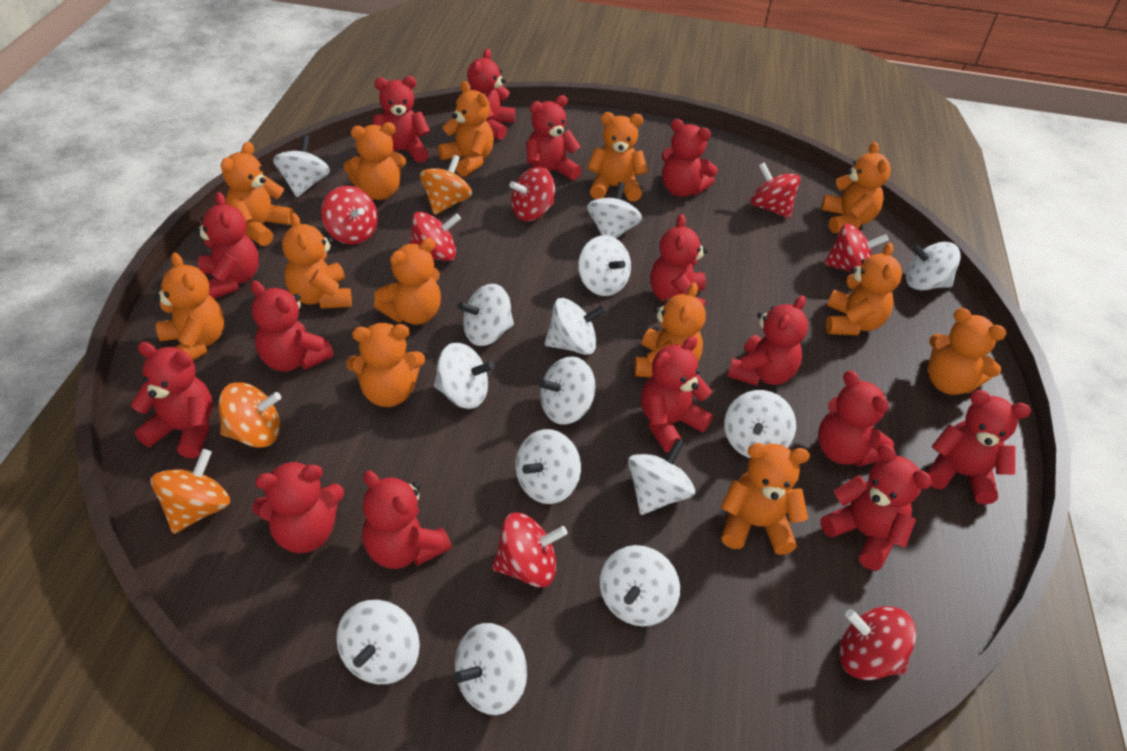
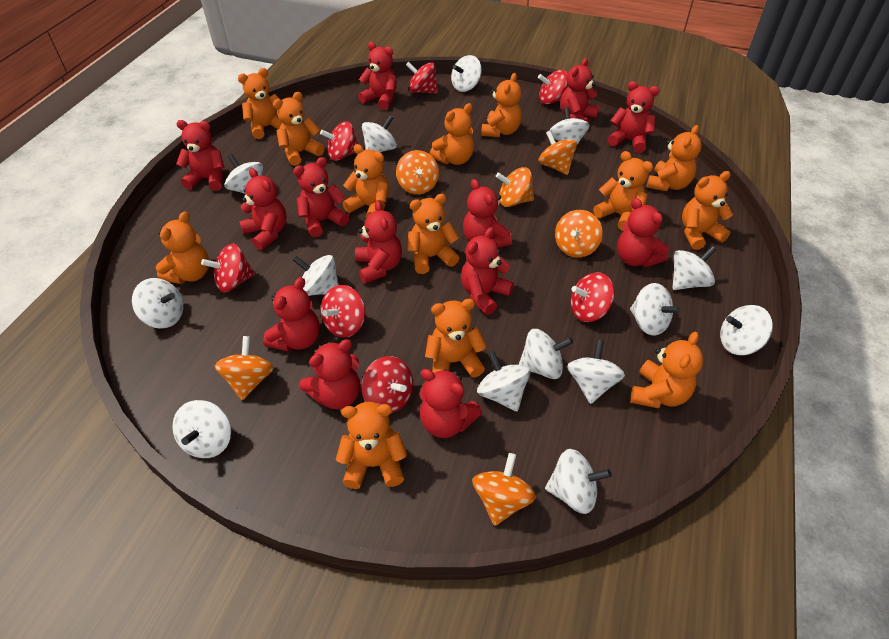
orange spinning top: 3 -> 6
red teddy bear: 15 -> 13

